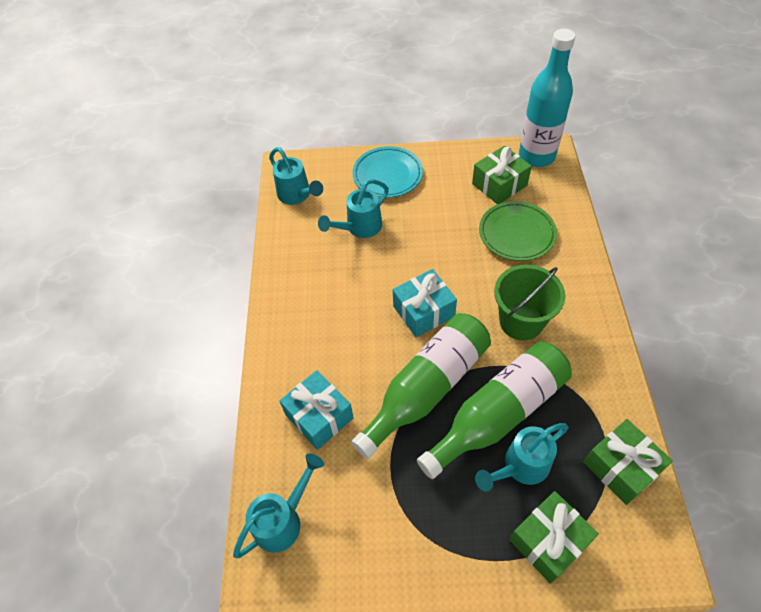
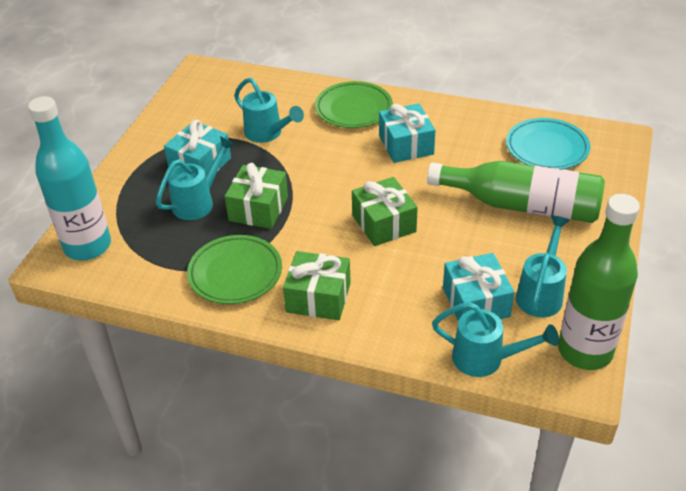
green bucket: 1 -> 0
green plate: 1 -> 2
turquoise gift: 2 -> 3

